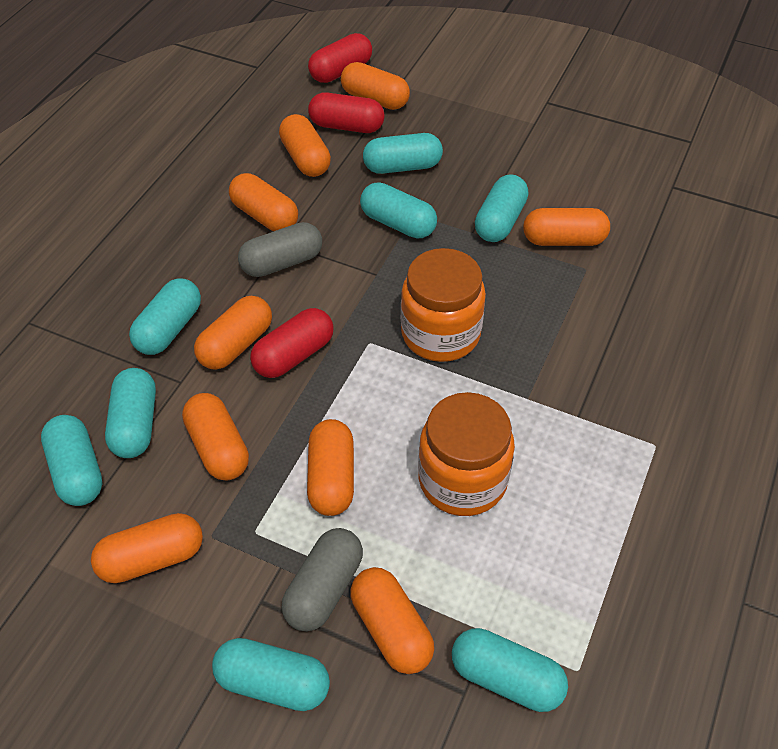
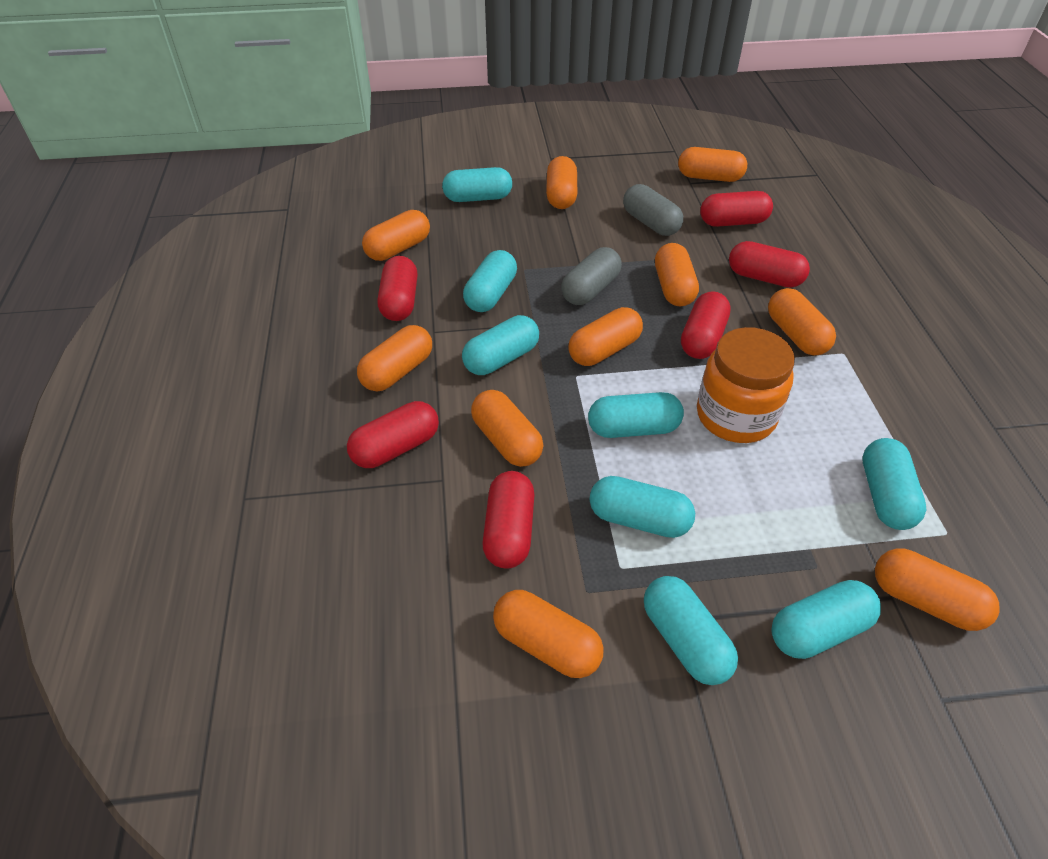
orange capsule: 9 -> 10
orange jar: 2 -> 1
red capsule: 3 -> 6

